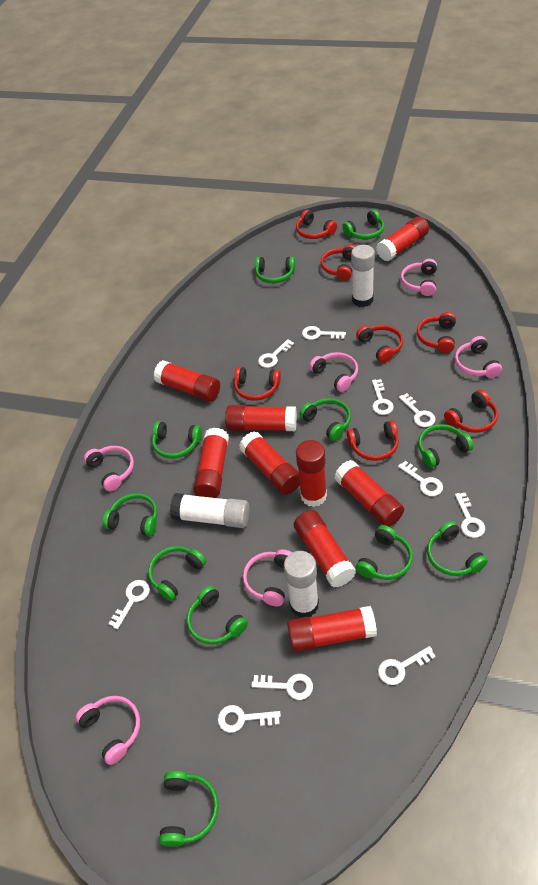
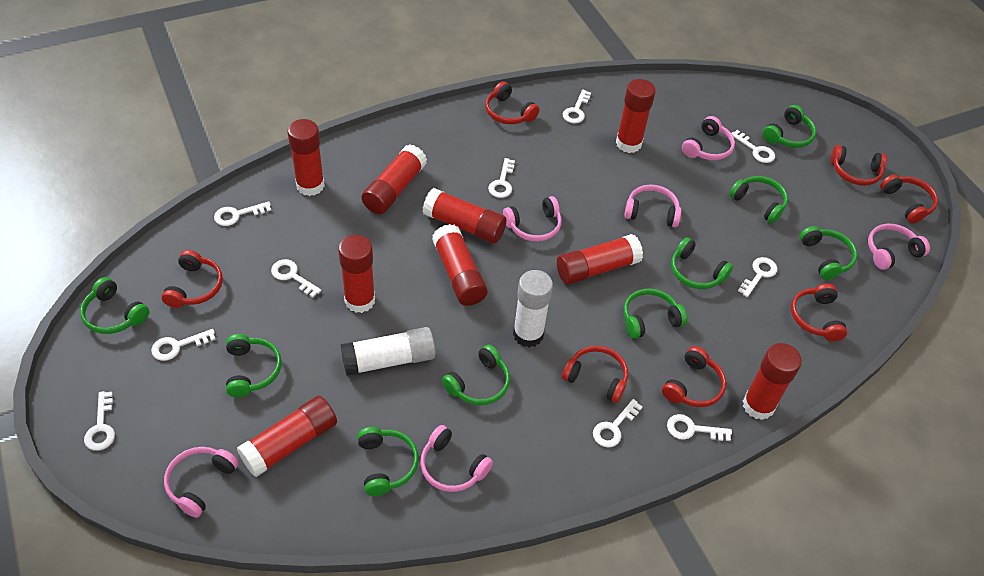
green headphones: 11 -> 9
white glue stick: 3 -> 2

